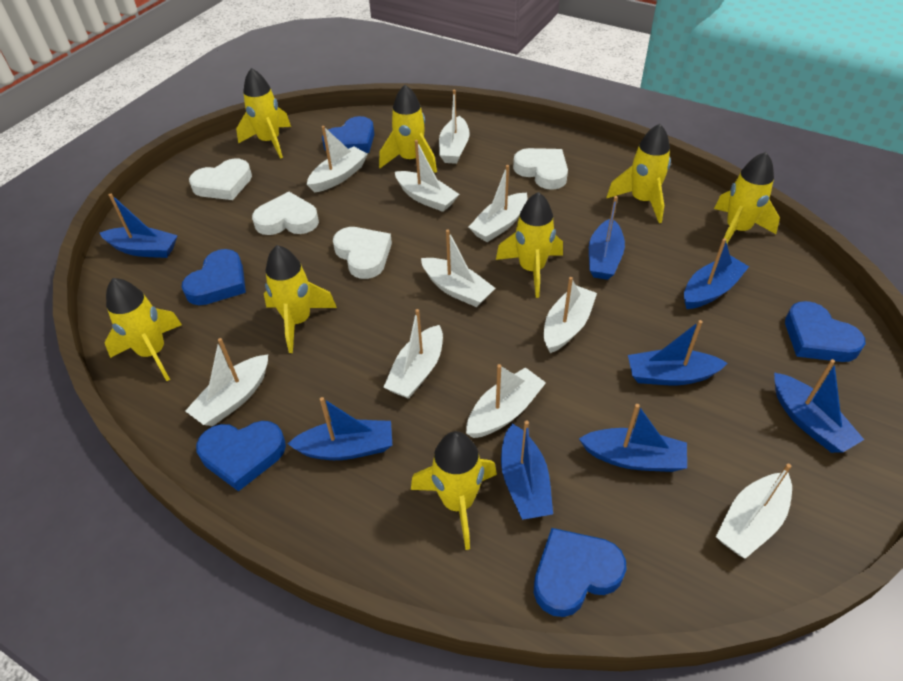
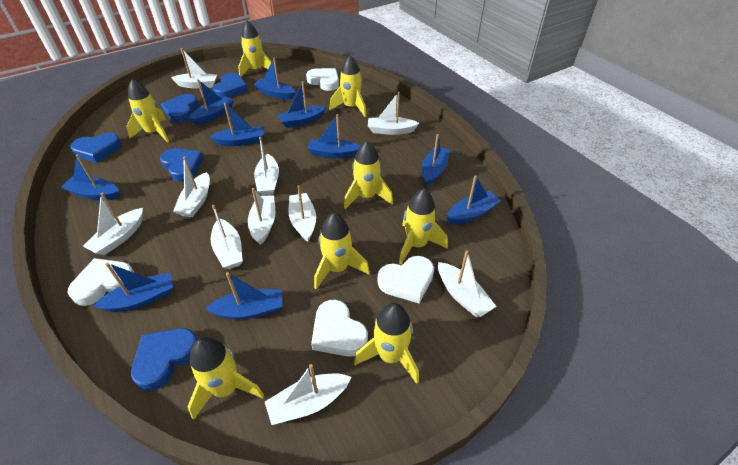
blue boat: 8 -> 10

